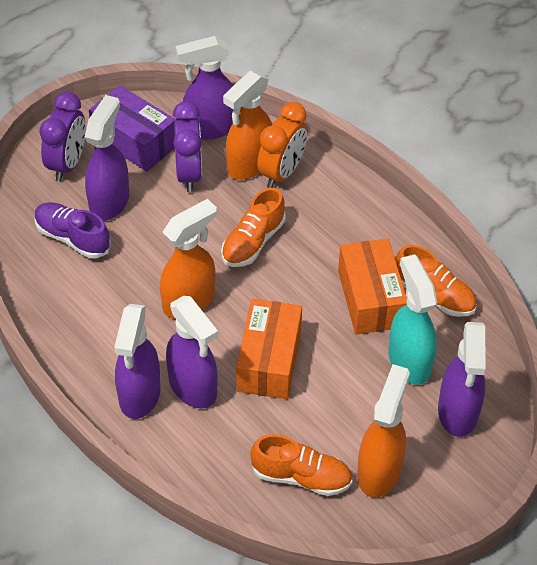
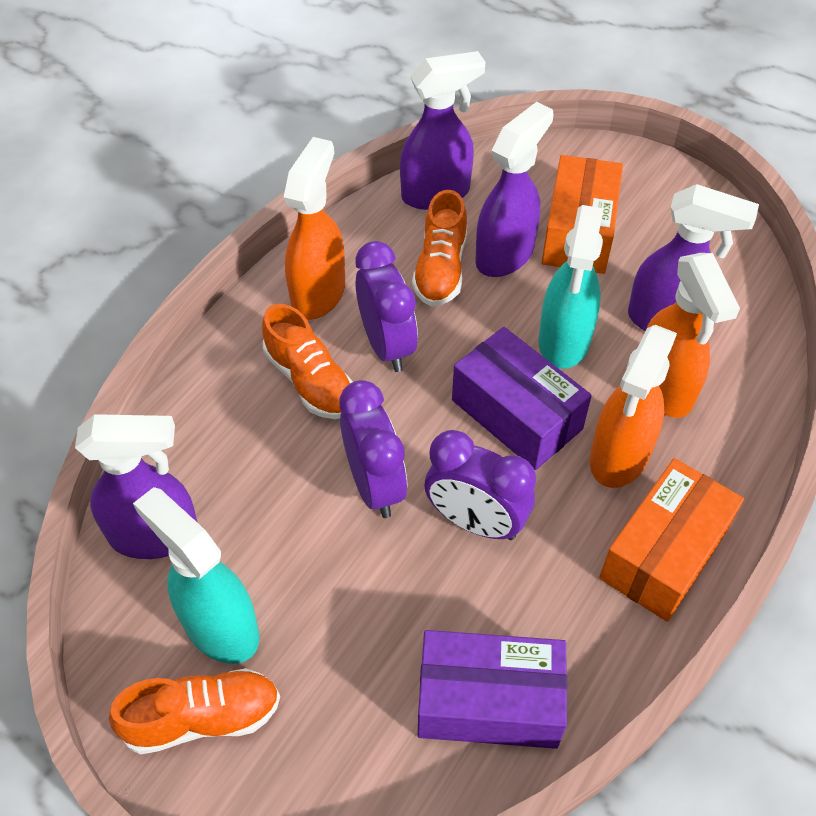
orange clock: 1 -> 0
purple box: 1 -> 2
purple clock: 2 -> 3
purple shoe: 1 -> 0
purple spray bottle: 5 -> 4
turquoise spray bottle: 1 -> 2

